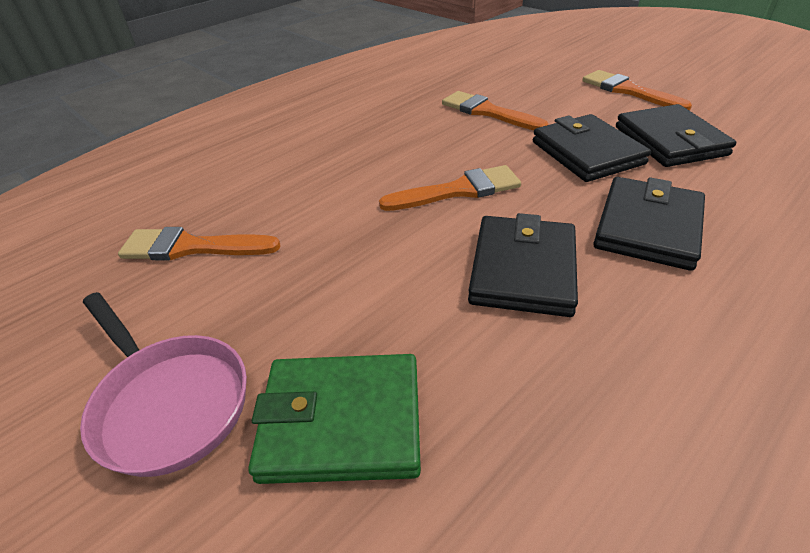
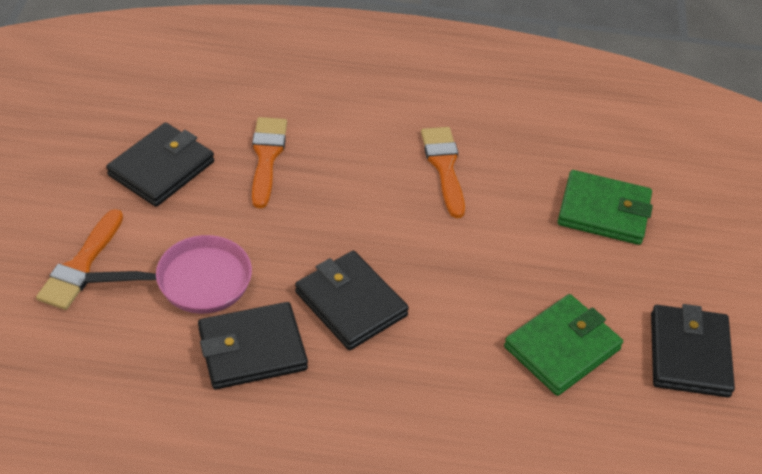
green wallet: 1 -> 2
orange brush: 4 -> 3

